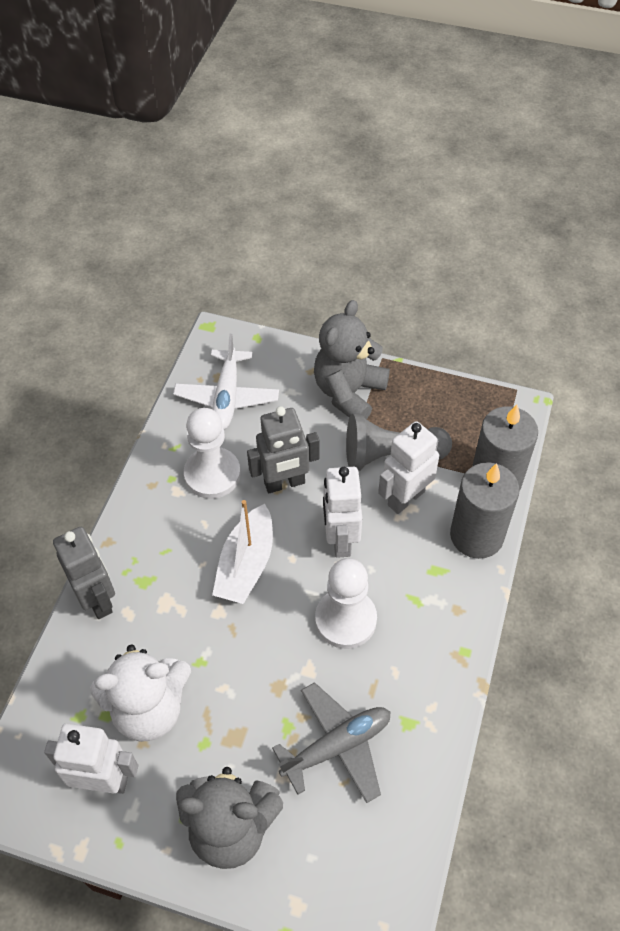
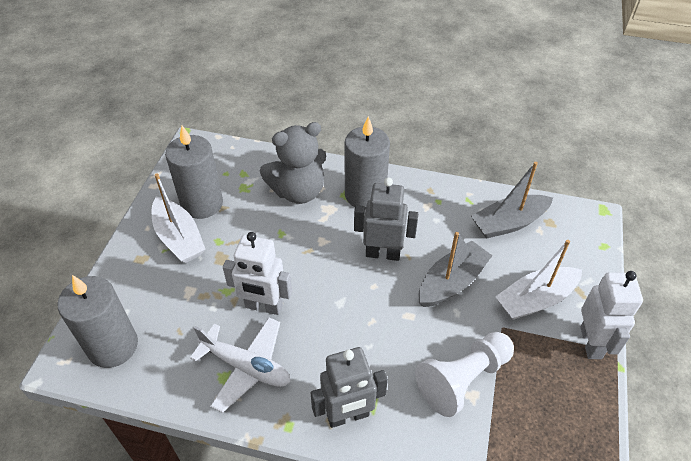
grey boat: 0 -> 2
grey candle: 2 -> 3
grey pawn: 1 -> 0
grey plane: 1 -> 0
grey teddy bear: 2 -> 1
white boat: 1 -> 2
white pawn: 2 -> 1
white robot: 3 -> 2
white teddy bear: 1 -> 0

